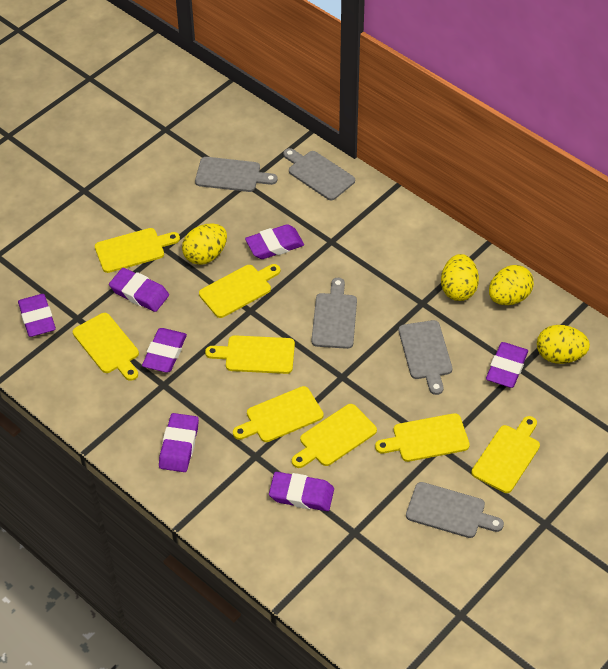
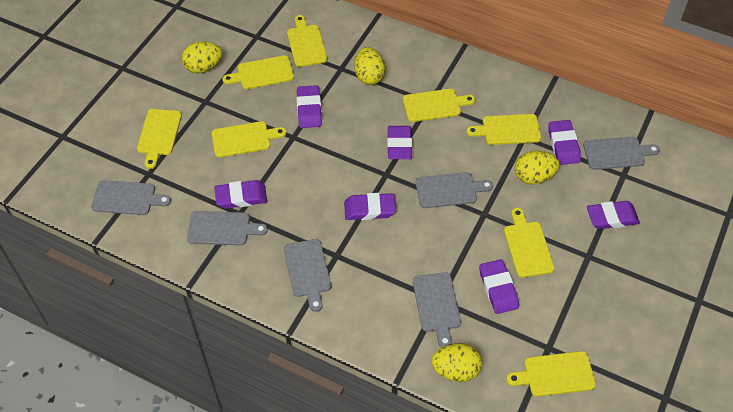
grey cutting board: 5 -> 6

